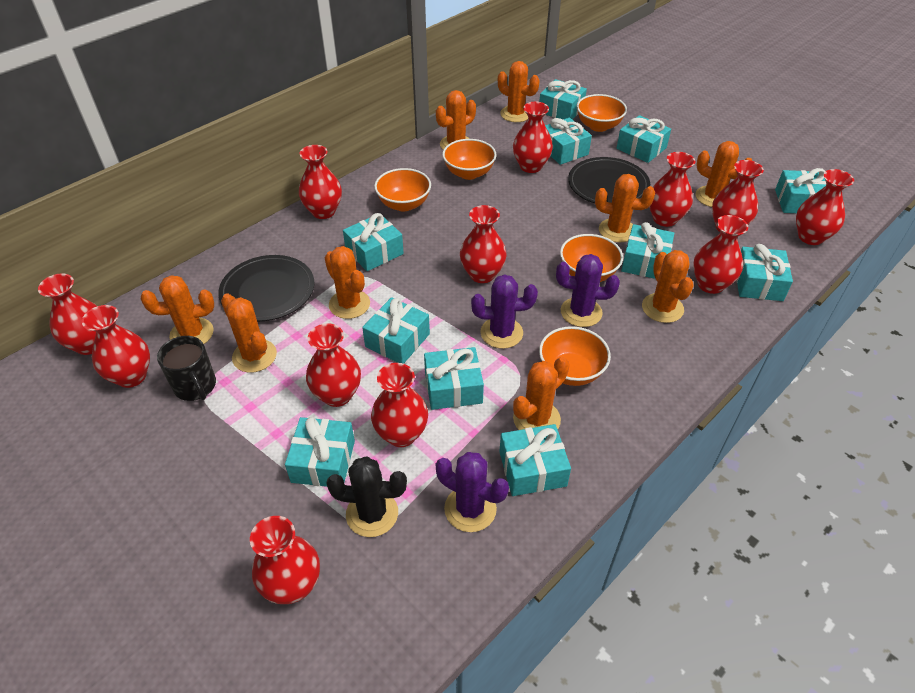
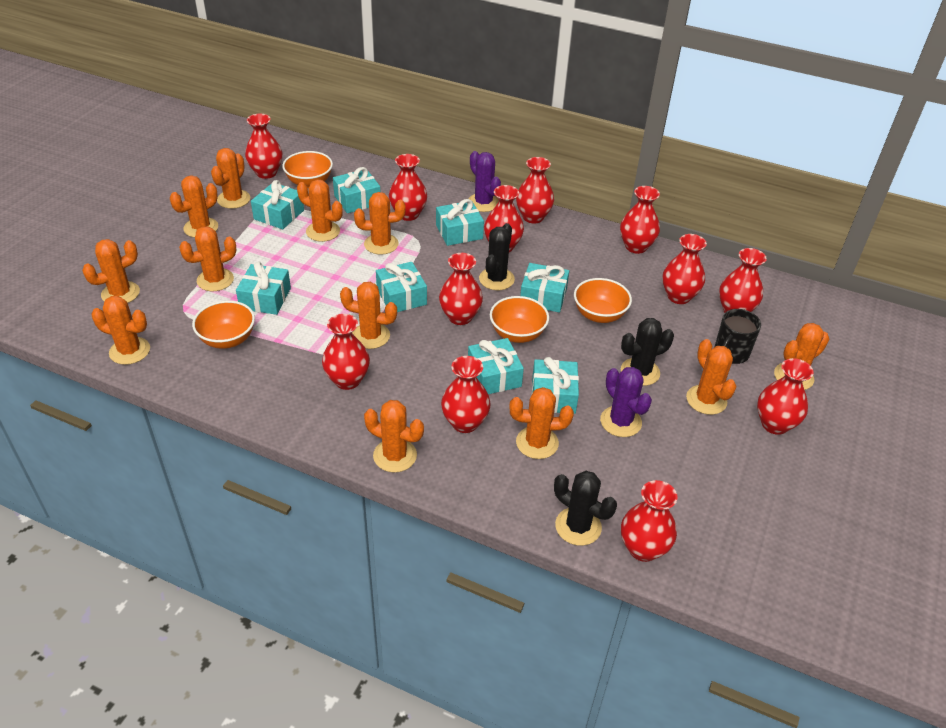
black cactus: 1 -> 3
black plate: 2 -> 0
orange bowl: 5 -> 4
orange cactus: 9 -> 12
purple cactus: 3 -> 2
turquoise gift: 11 -> 8

